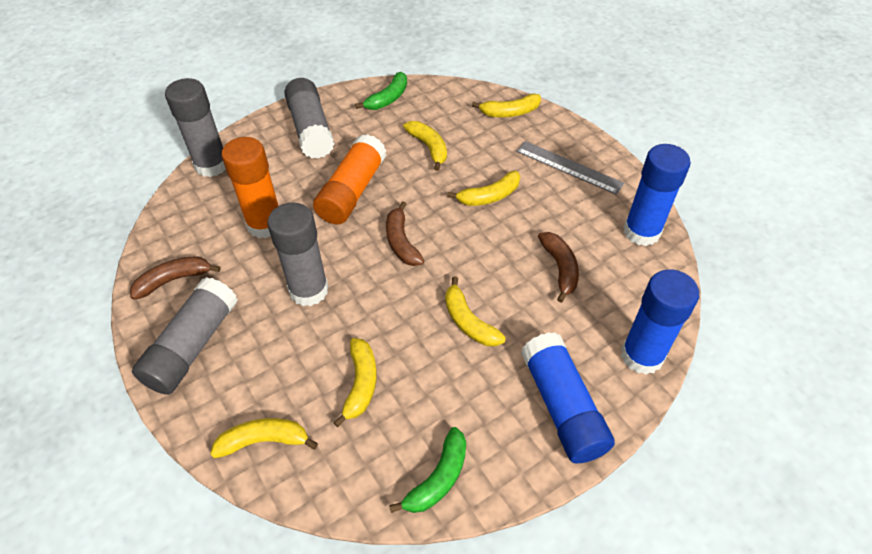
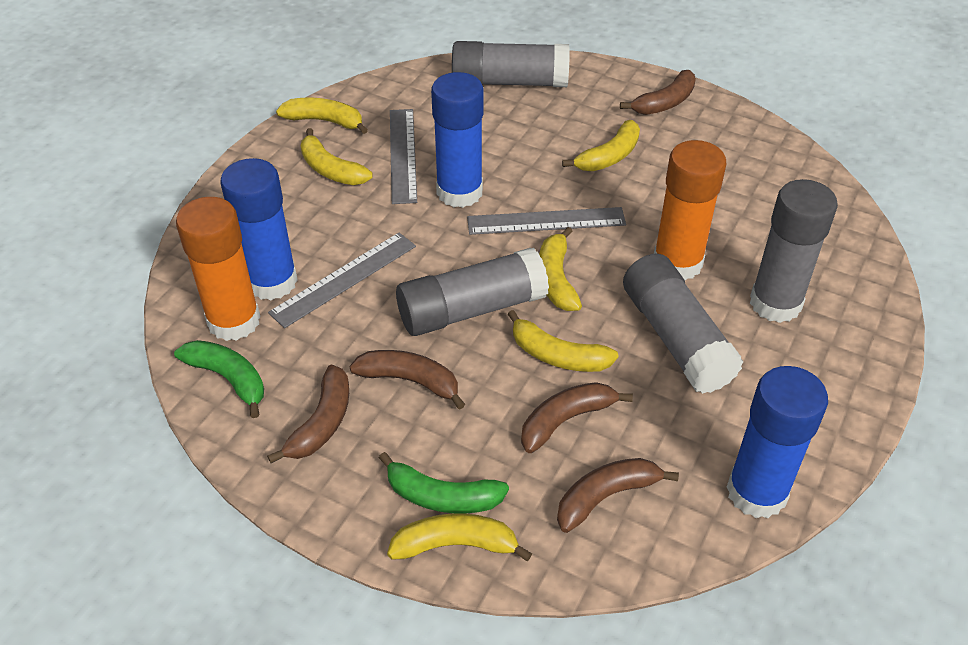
brown banana: 3 -> 5
grey ruler: 1 -> 3

